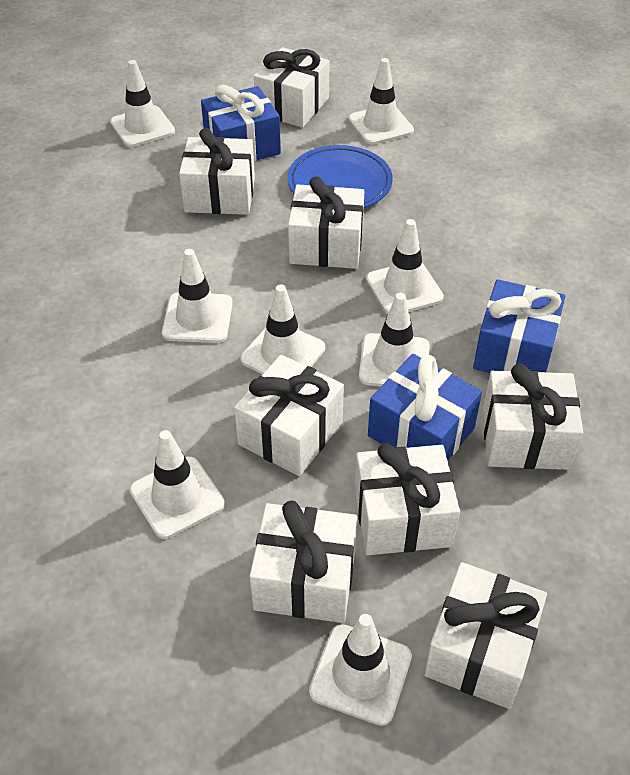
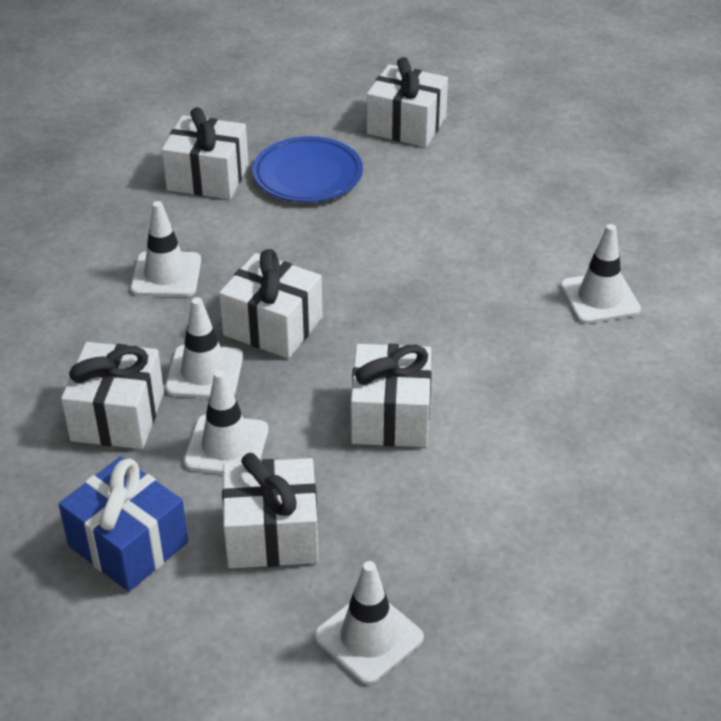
blue gift: 3 -> 1
white gift: 8 -> 6
white traffic cone: 8 -> 5

